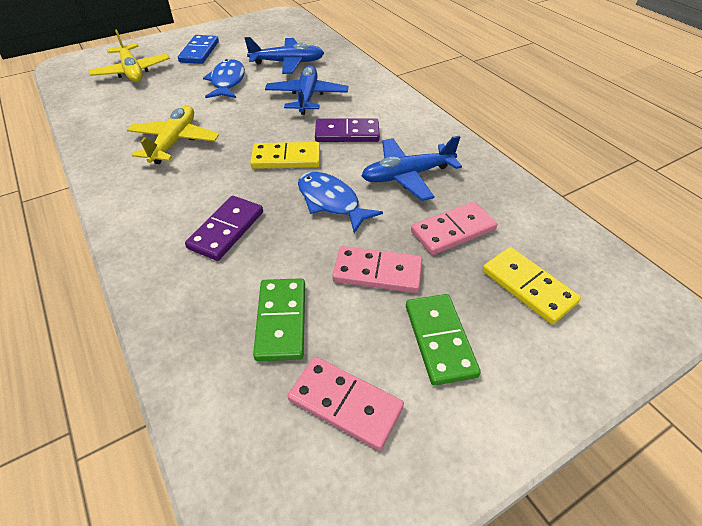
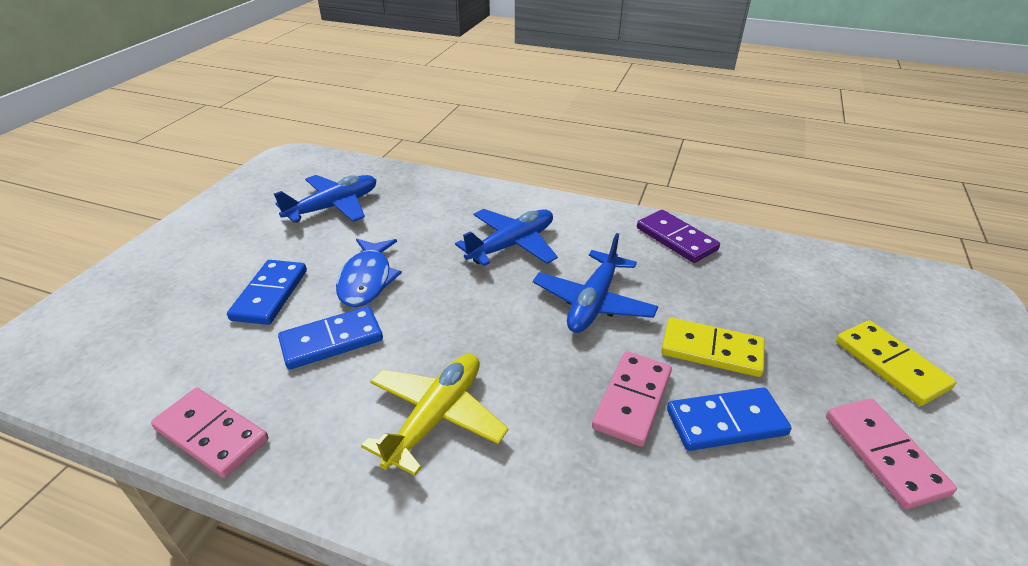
blue domino: 1 -> 3
blue fish: 2 -> 1
green domino: 2 -> 0
purple domino: 2 -> 1
yellow plane: 2 -> 1

